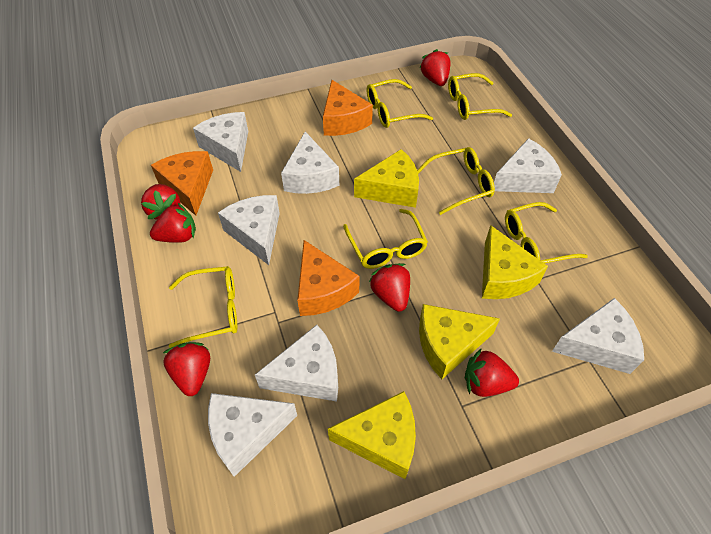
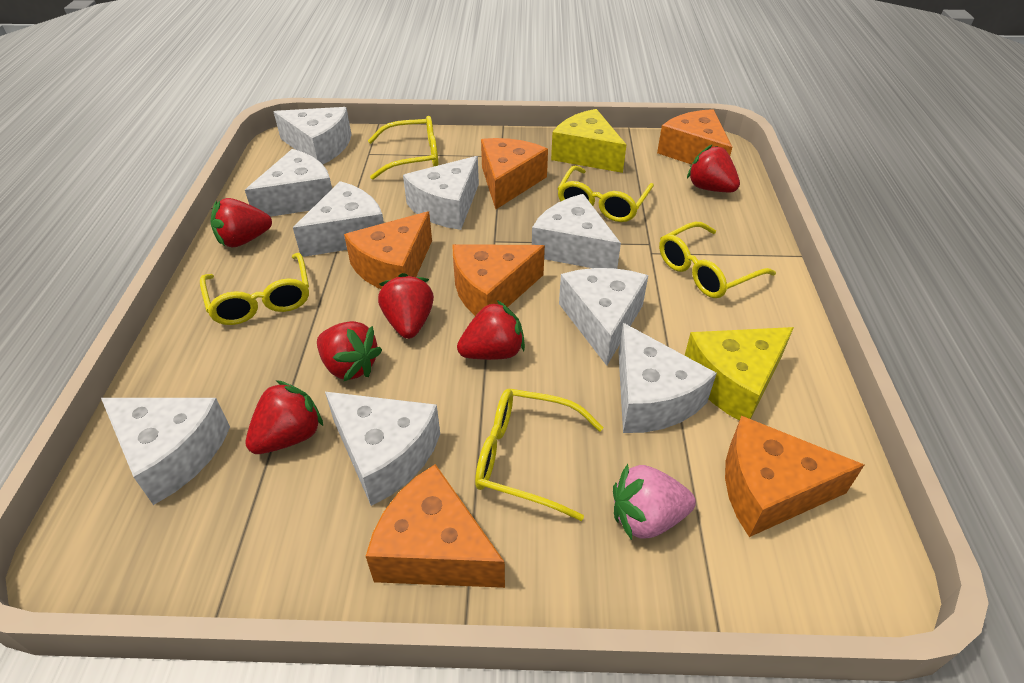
orange cheese: 3 -> 6
pink strawberry: 0 -> 1
white cheese: 7 -> 9
yellow cheese: 4 -> 2
yellow glasses: 6 -> 5

